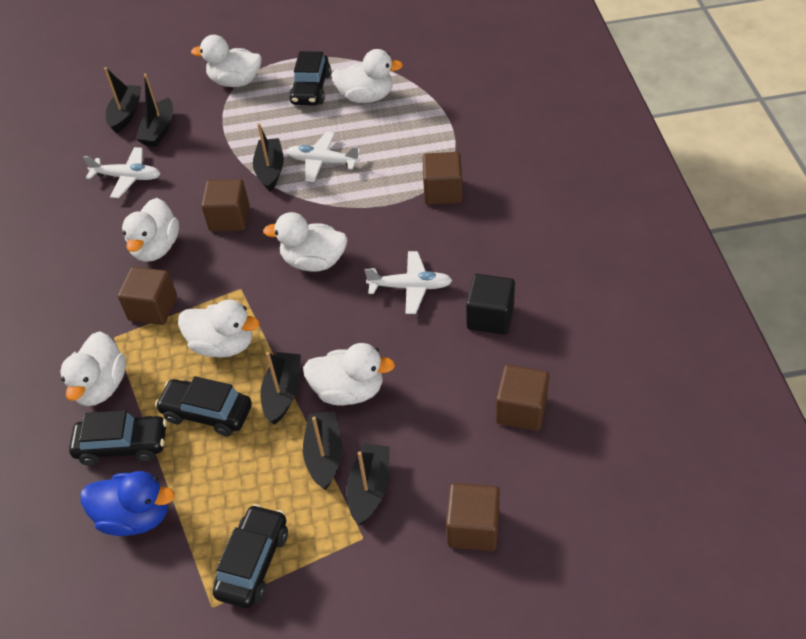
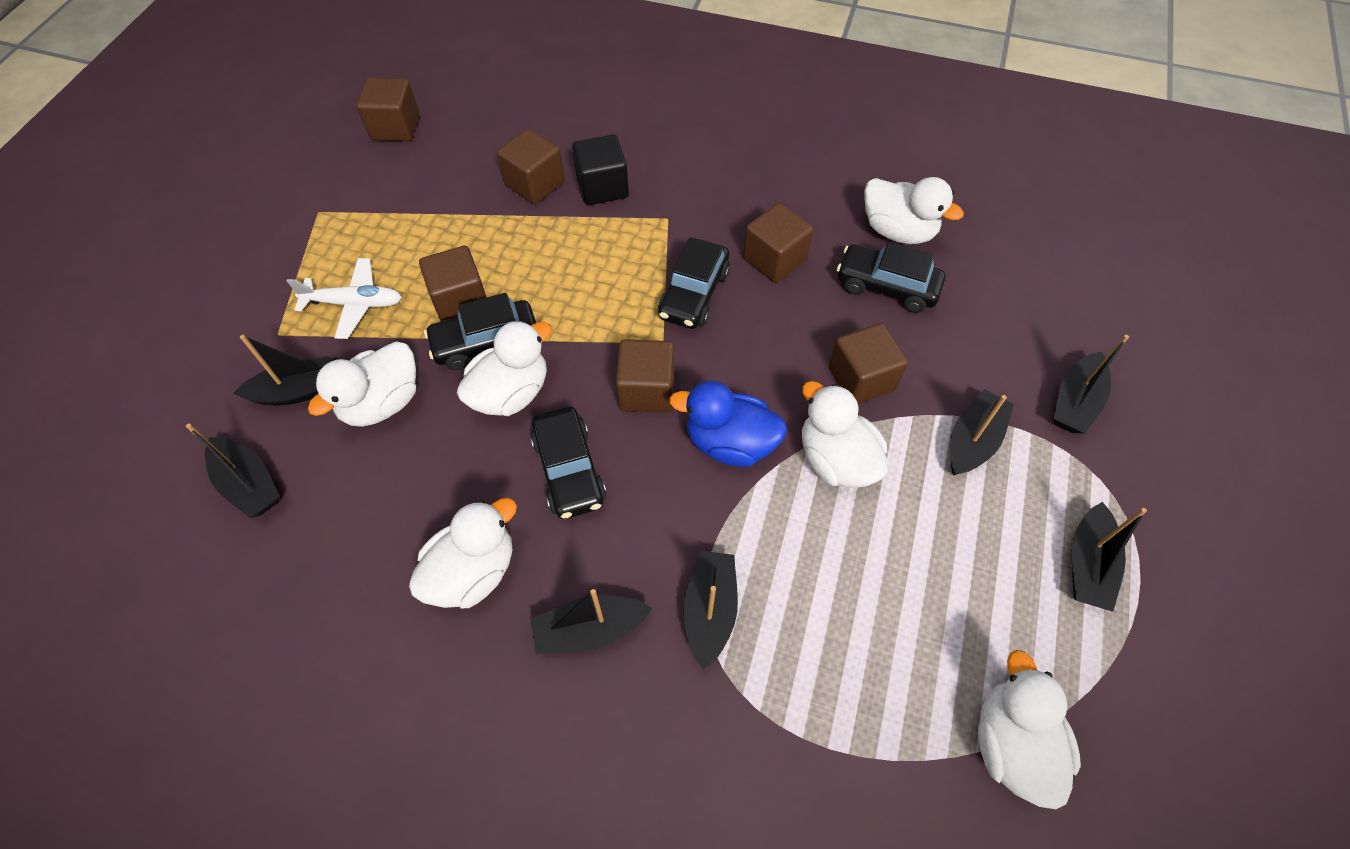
black boat: 6 -> 7
brown cube: 5 -> 6
white duck: 7 -> 6
white plane: 3 -> 1

